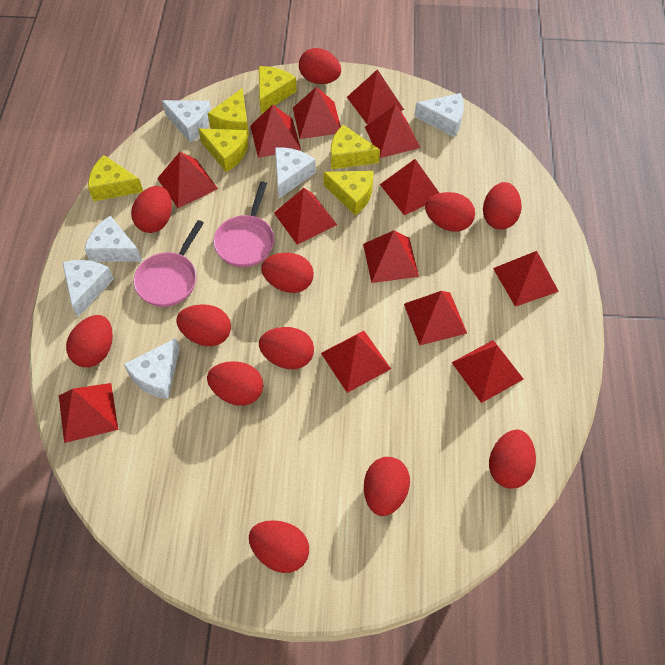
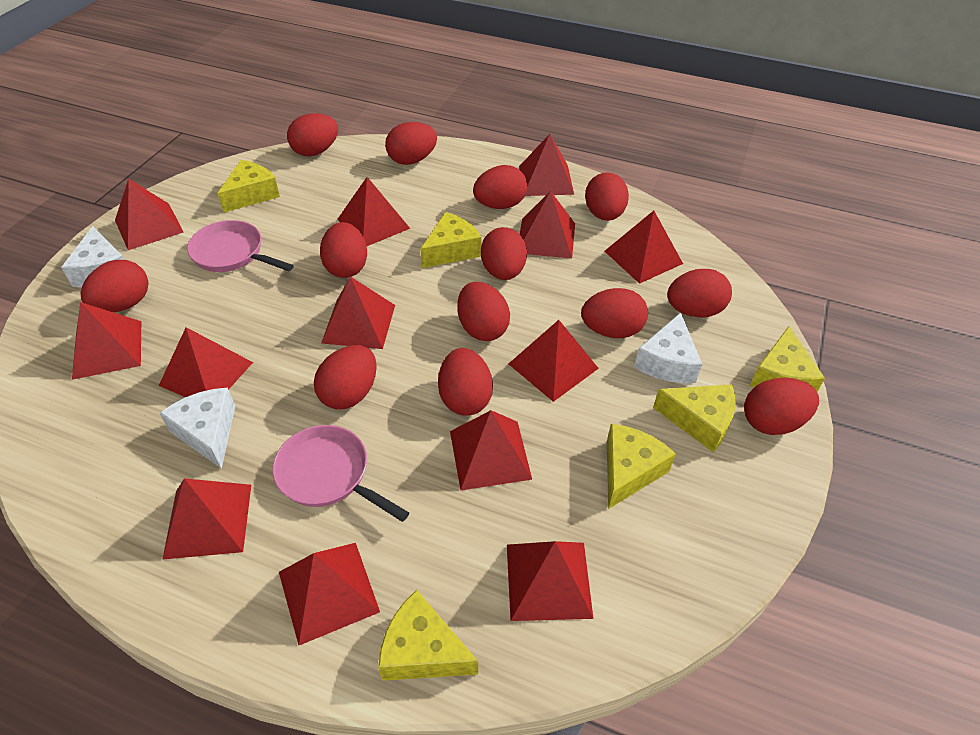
red egg: 12 -> 13
white cheese: 6 -> 3

